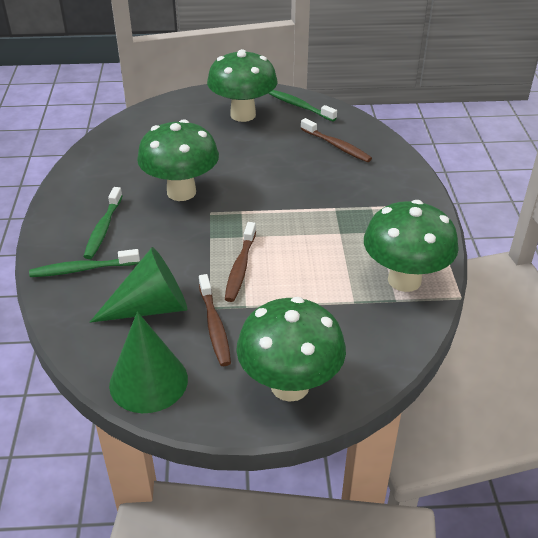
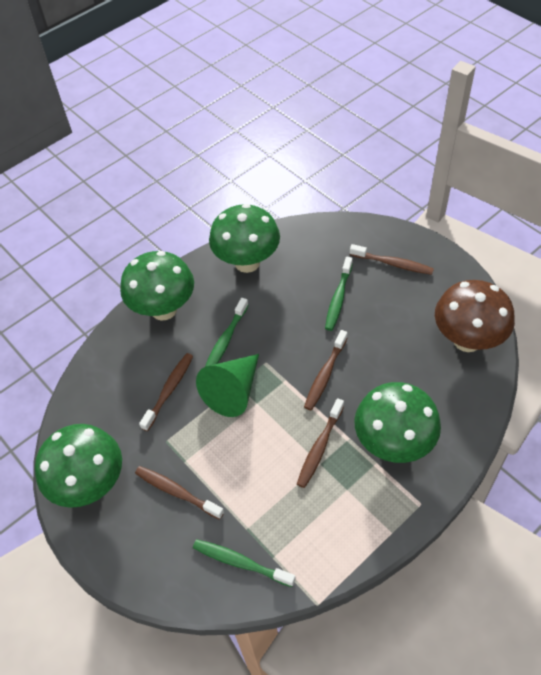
brown mushroom: 0 -> 1
brown toothbrush: 3 -> 5
green cone: 2 -> 1

